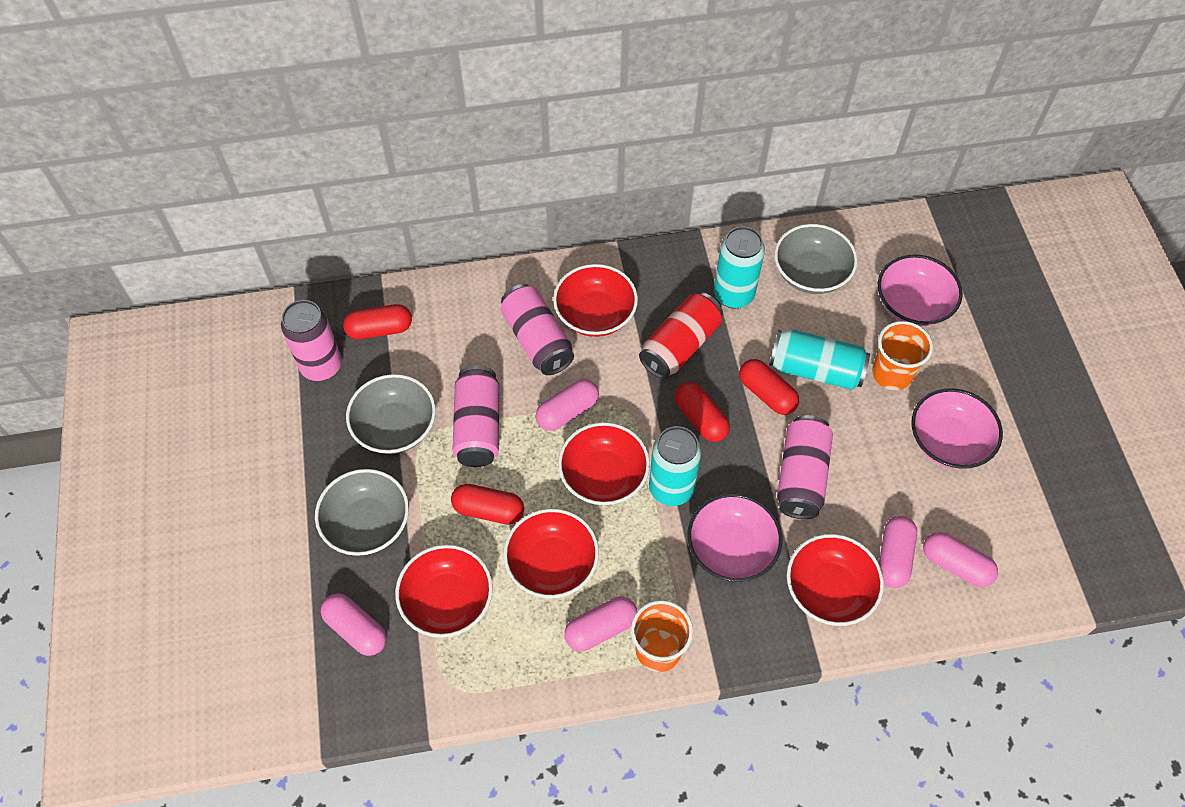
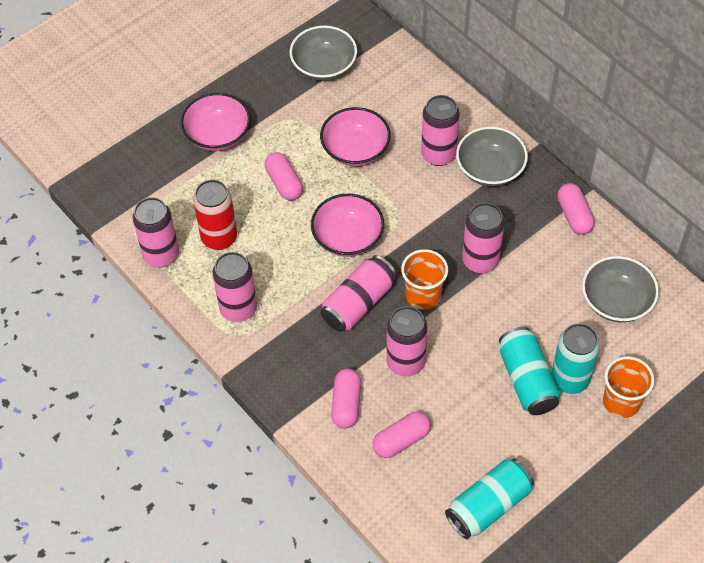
pink can: 4 -> 6
pink capsule: 5 -> 4
red bowl: 5 -> 0
red capsule: 4 -> 0

